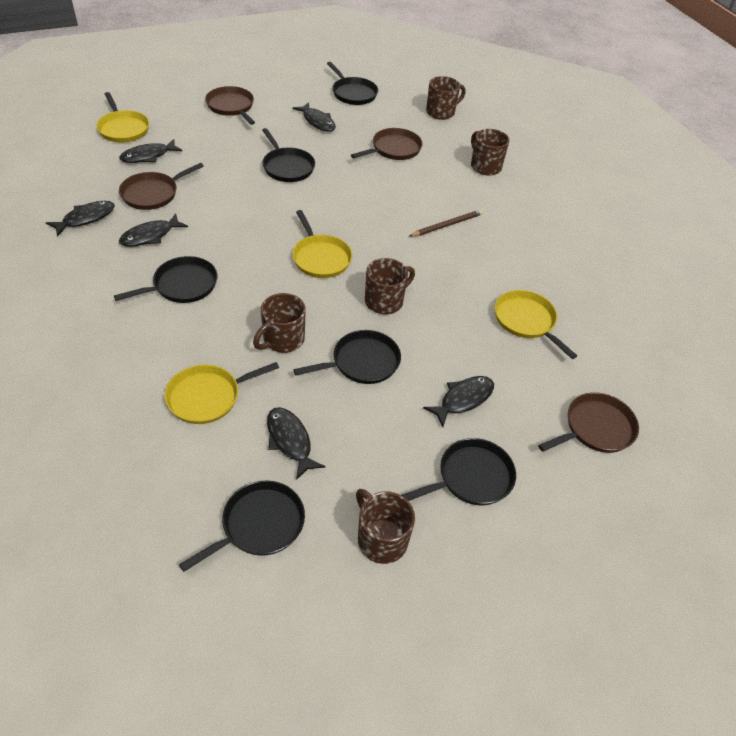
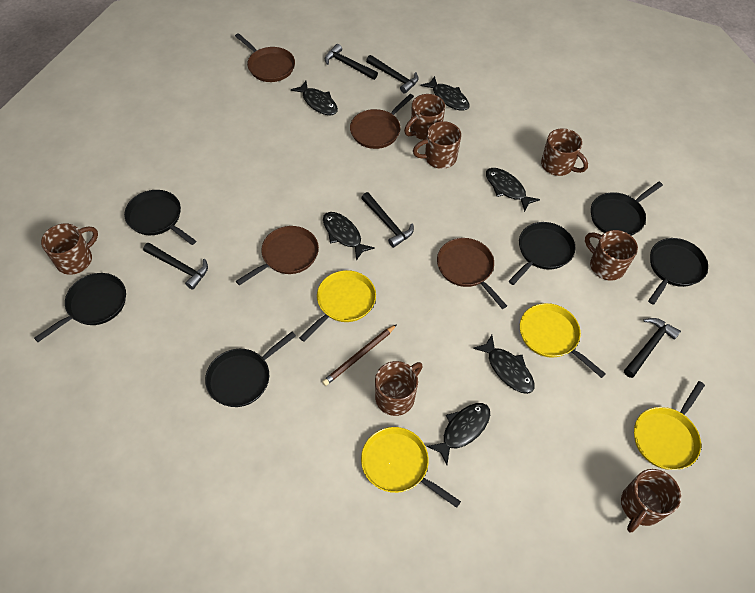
black hammer: 0 -> 5
brown mug: 5 -> 7

